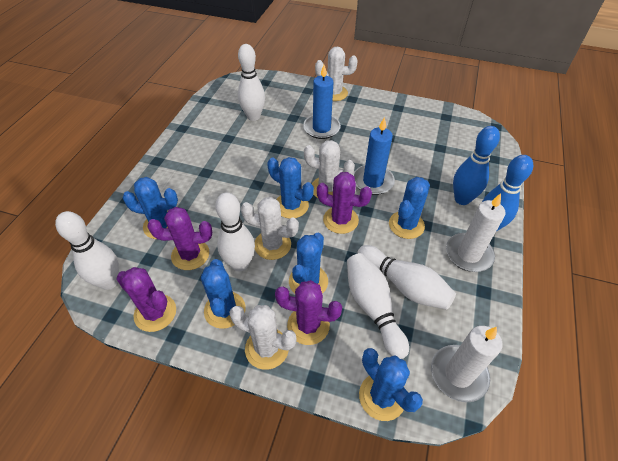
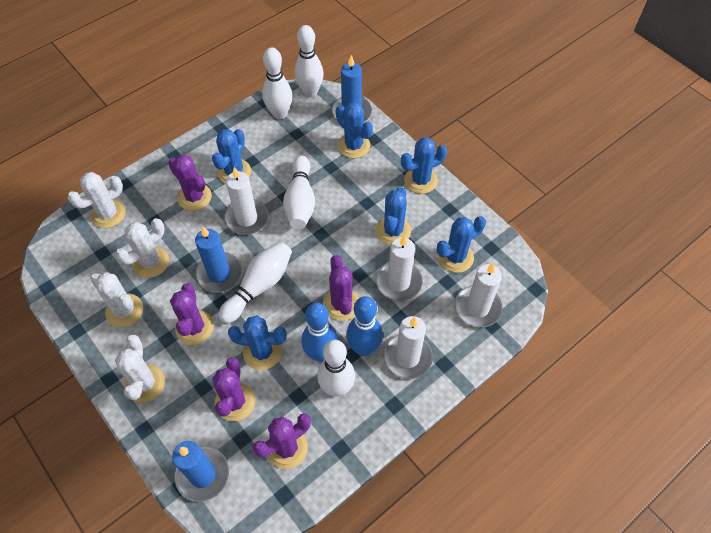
blue candle: 2 -> 3
purple cactus: 4 -> 5
white candle: 2 -> 4

